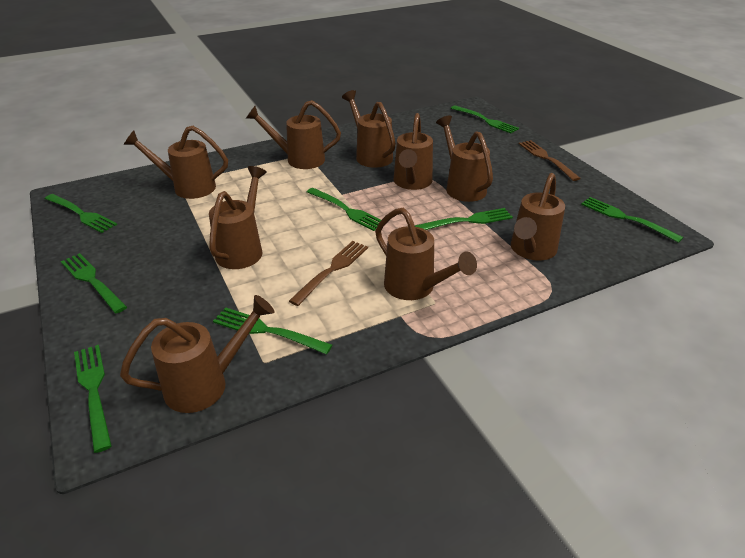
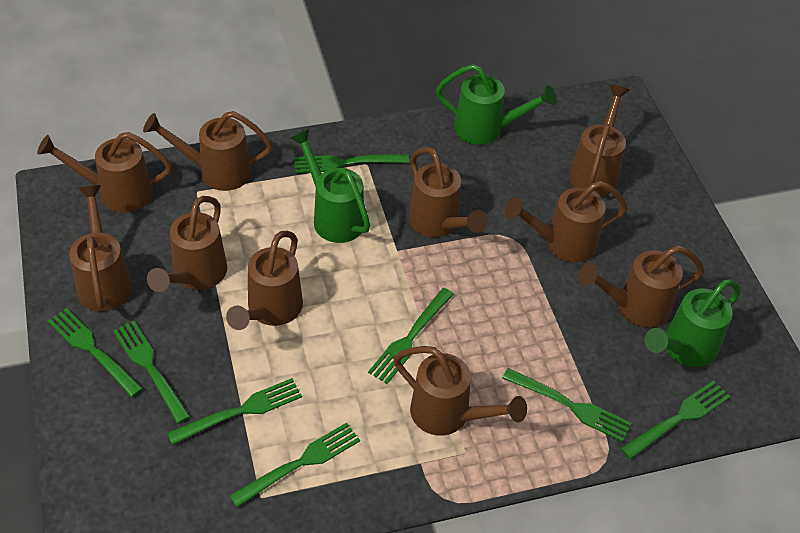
brown fork: 2 -> 0
brown watering can: 9 -> 10
green watering can: 0 -> 3

